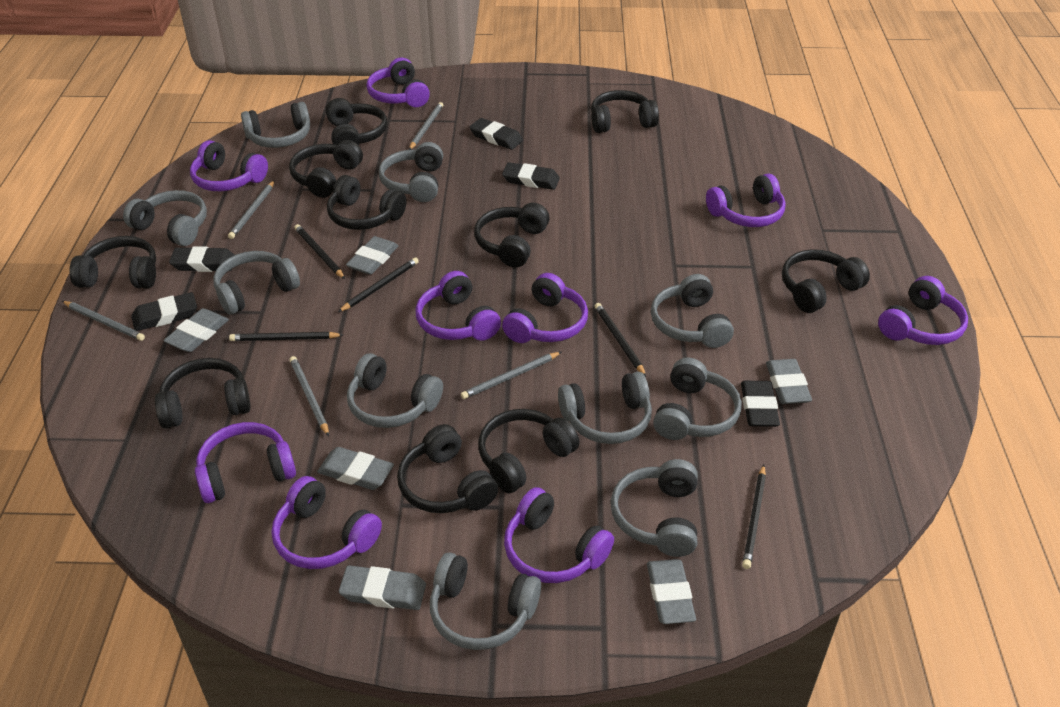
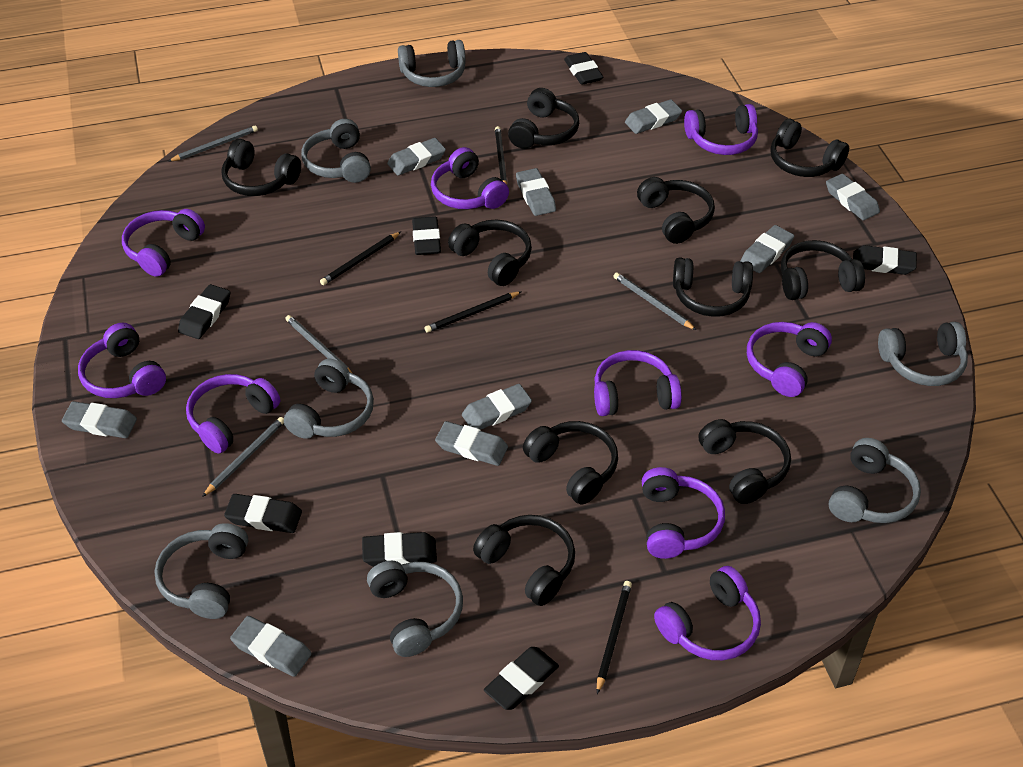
black eraser: 5 -> 7
black pencil: 5 -> 4
grey eraser: 6 -> 9
grey headphones: 10 -> 7
grey pencil: 5 -> 4

